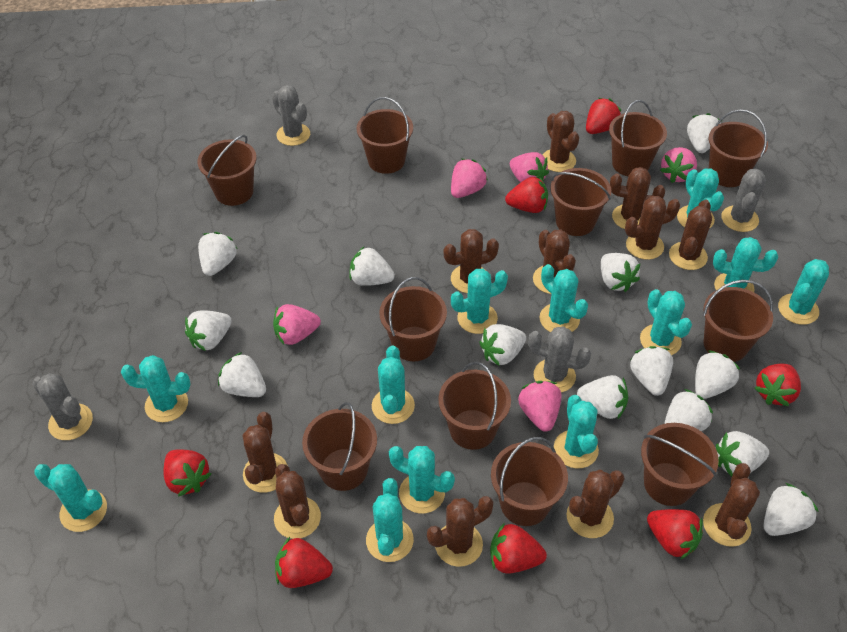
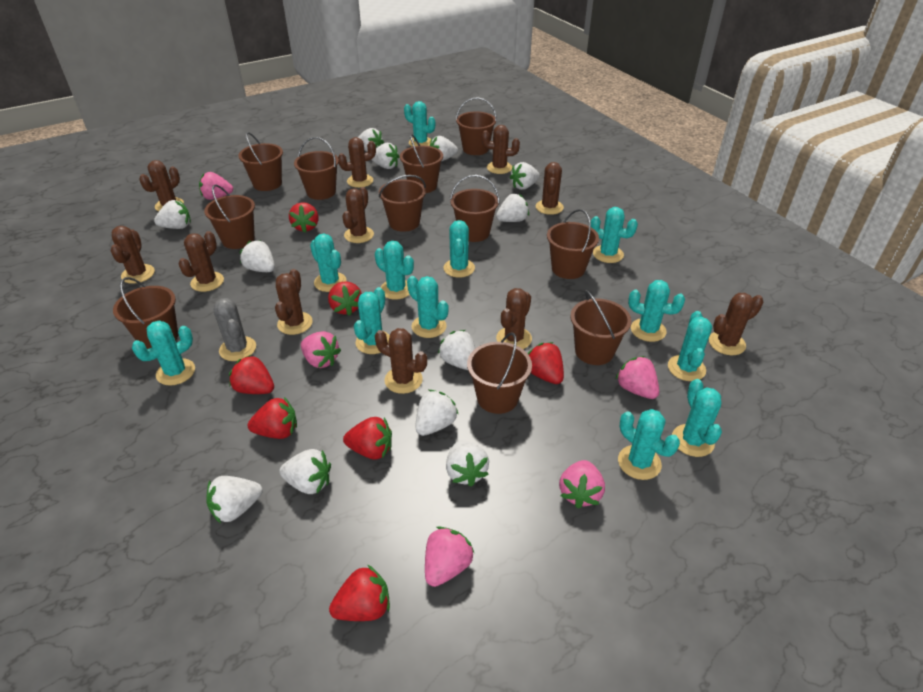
grey cactus: 4 -> 1
white strawberry: 13 -> 12

